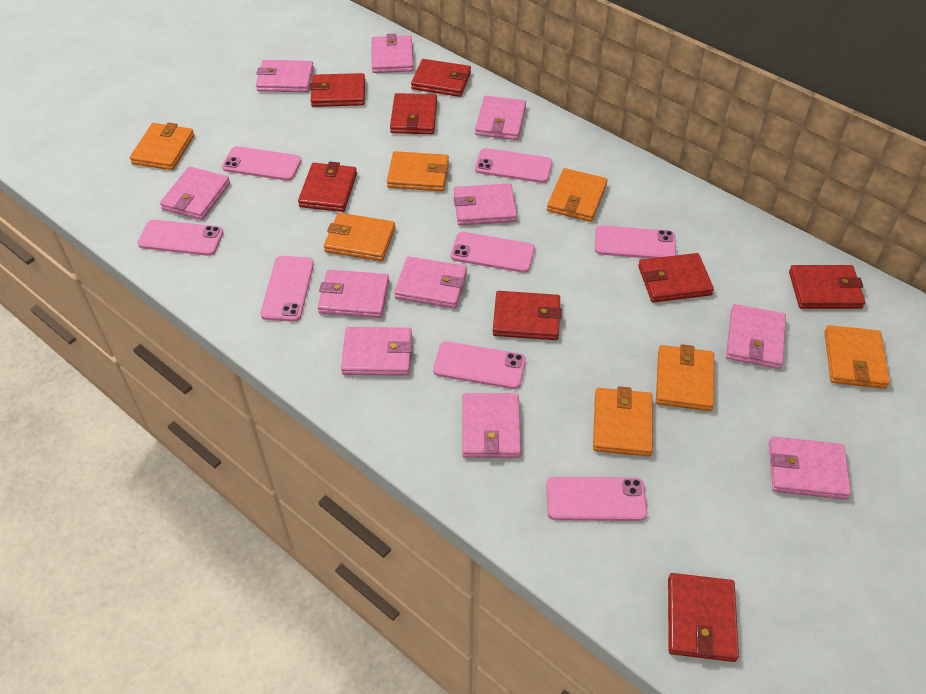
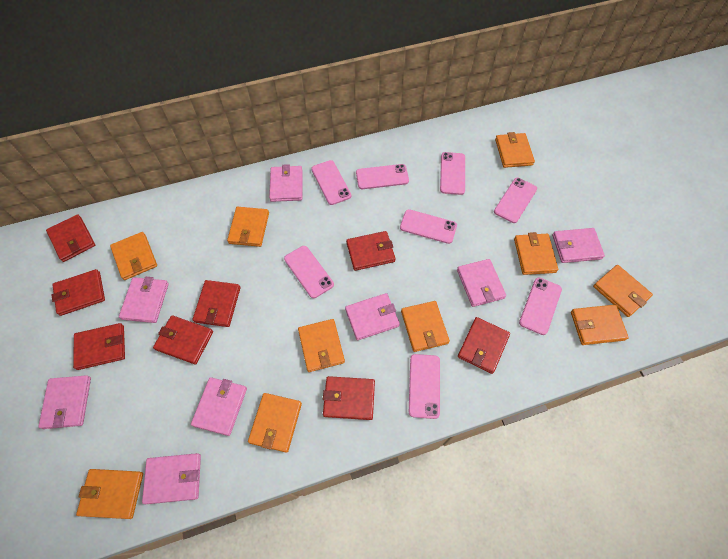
orange wallet: 7 -> 10
pink wallet: 11 -> 8

